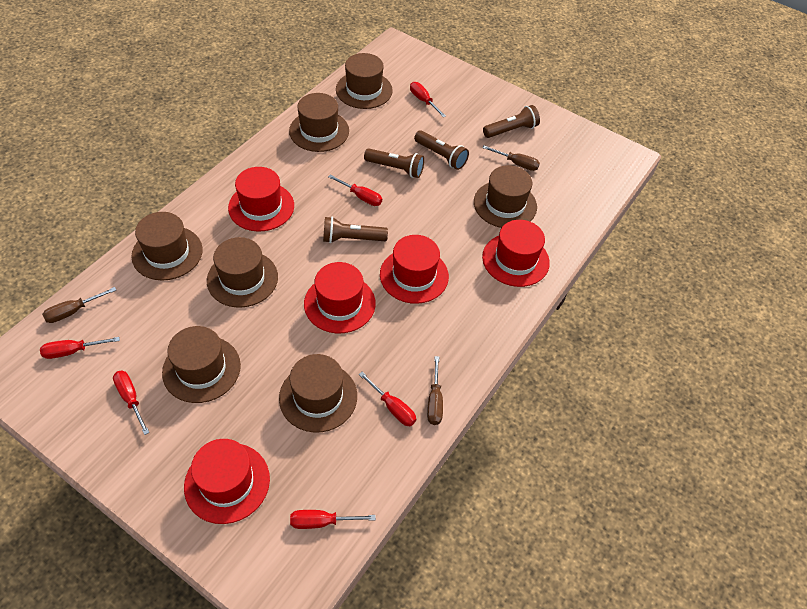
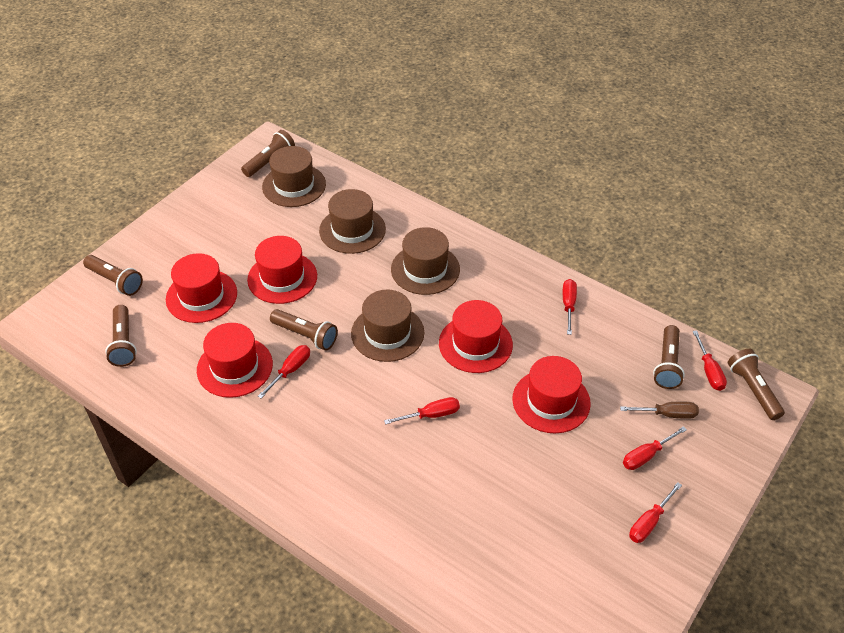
brown flashlight: 4 -> 6
brown hat: 7 -> 4
brown screwdriver: 3 -> 1

